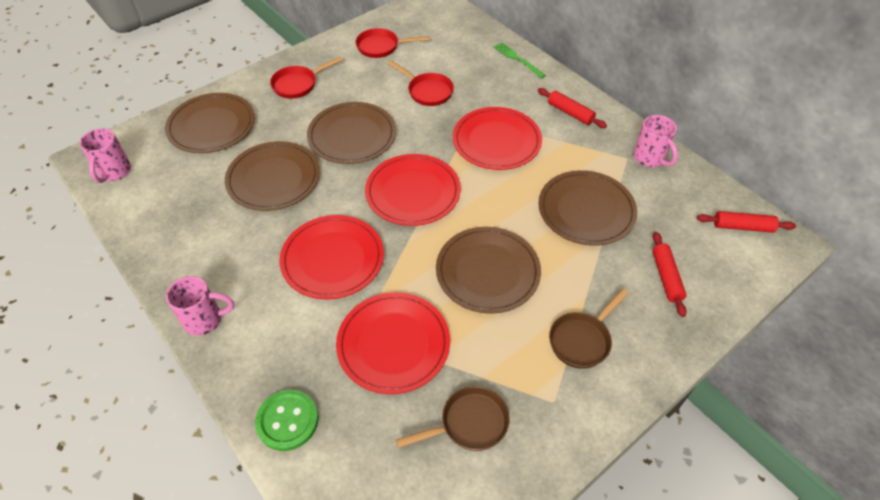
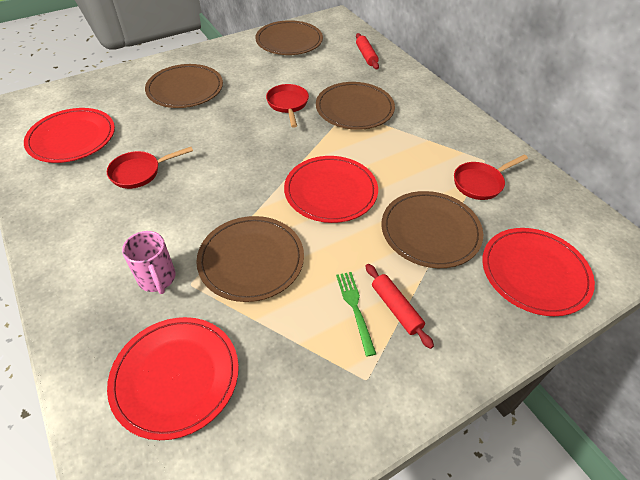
brown pan: 2 -> 0
green button: 1 -> 0
pink mug: 3 -> 1
red rolling pin: 3 -> 2

